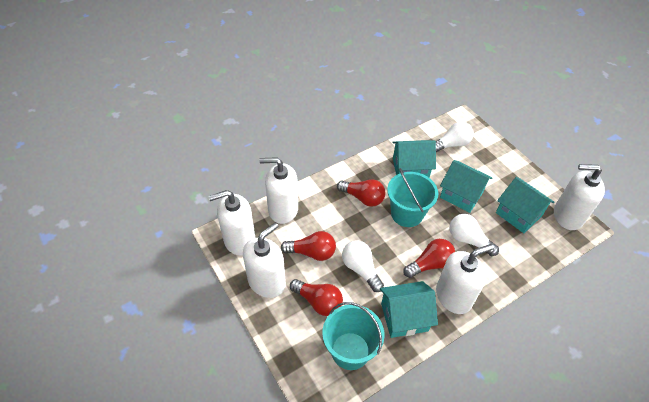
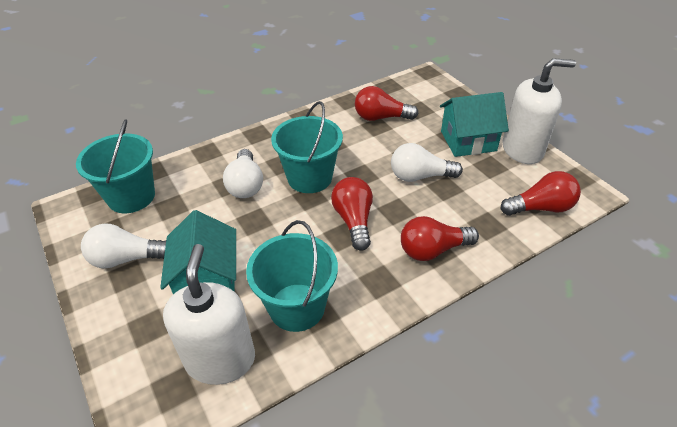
turquoise bucket: 2 -> 3
turquoise house: 4 -> 2
white soap dispenser: 5 -> 2

